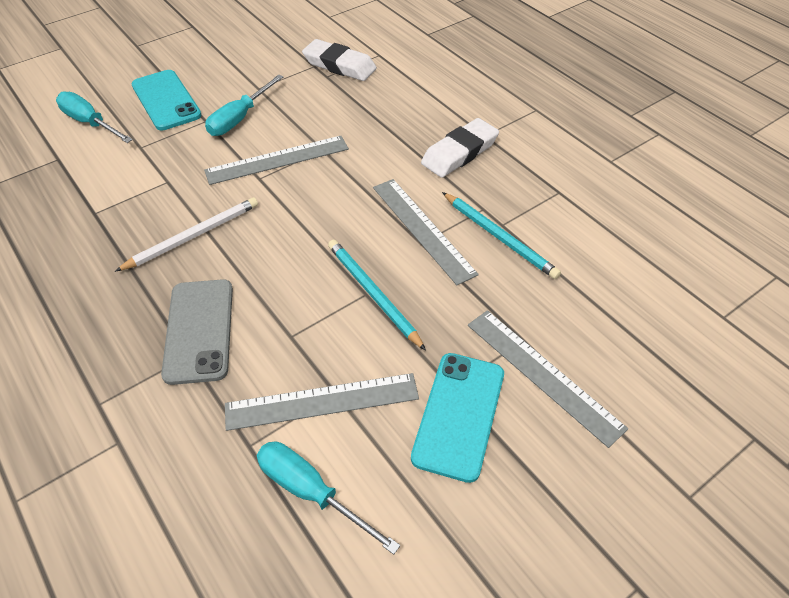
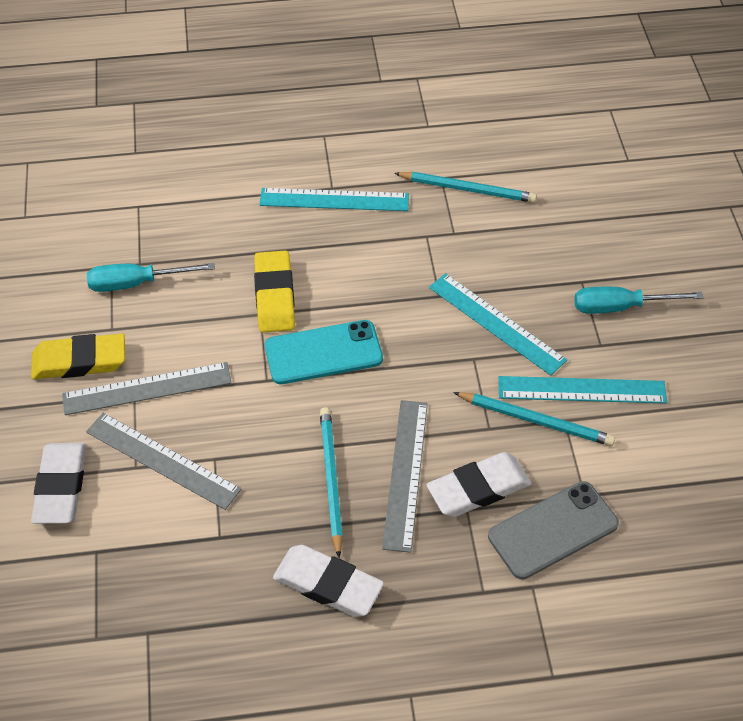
grey ruler: 4 -> 3
turquoise pencil: 2 -> 3
turquoise phone: 2 -> 1
turquoise ruler: 0 -> 3
turquoise screwdriver: 3 -> 2
white eraser: 2 -> 3
white pencil: 1 -> 0
yellow eraser: 0 -> 2

